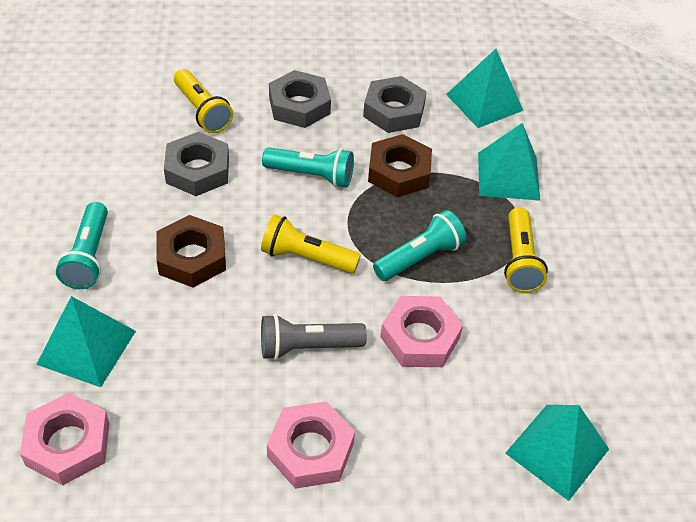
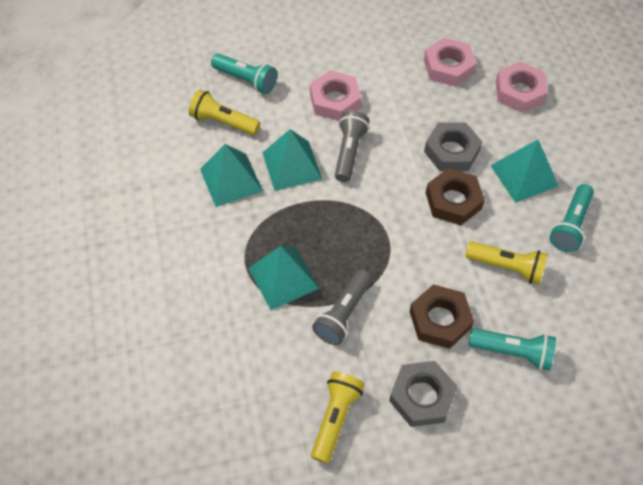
grey flashlight: 1 -> 2
grey nut: 3 -> 2

